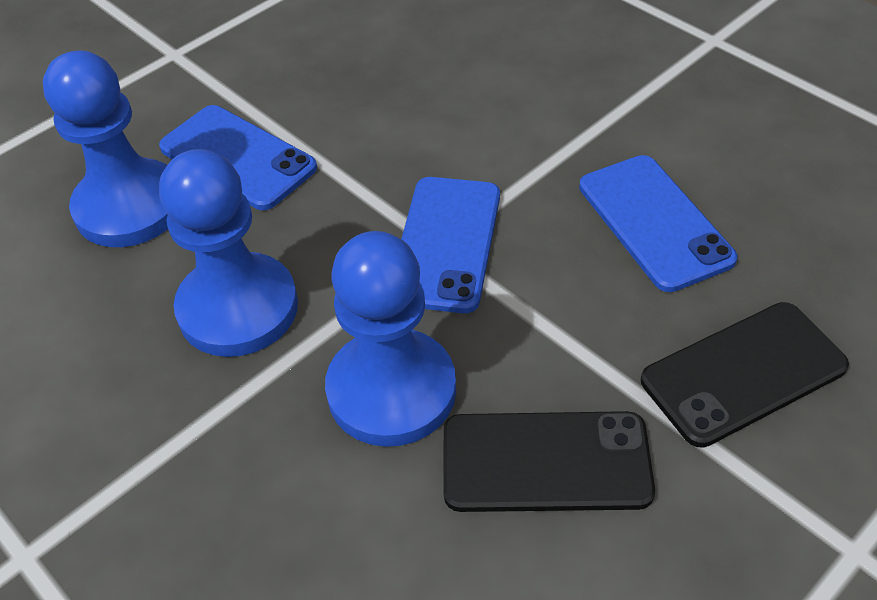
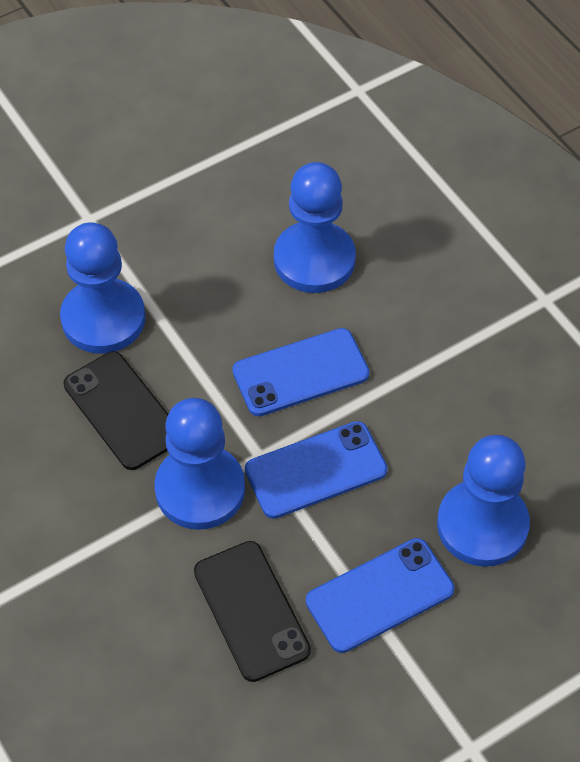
blue pawn: 3 -> 4

